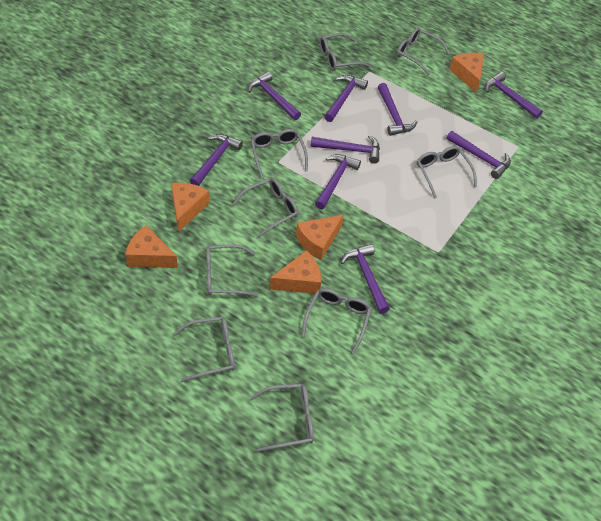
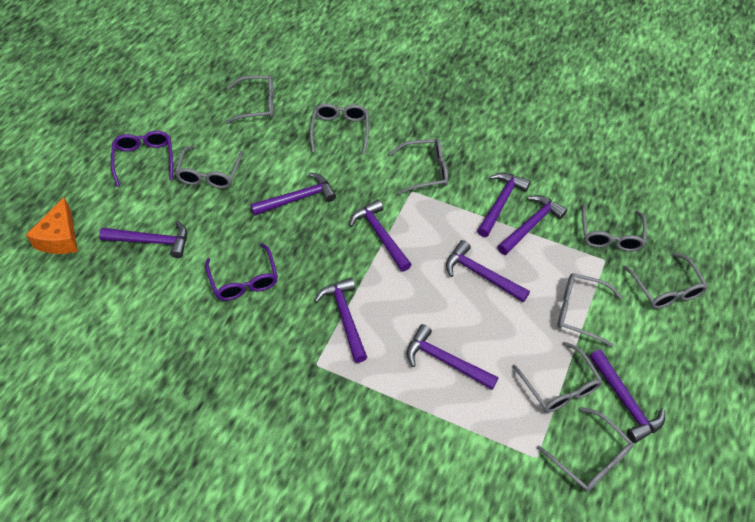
orange cheese: 5 -> 1
purple glasses: 0 -> 2

